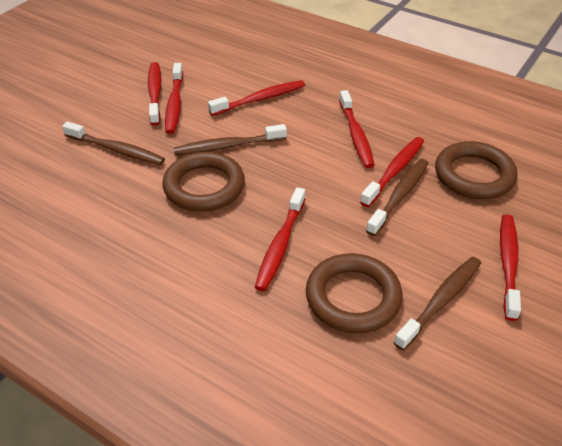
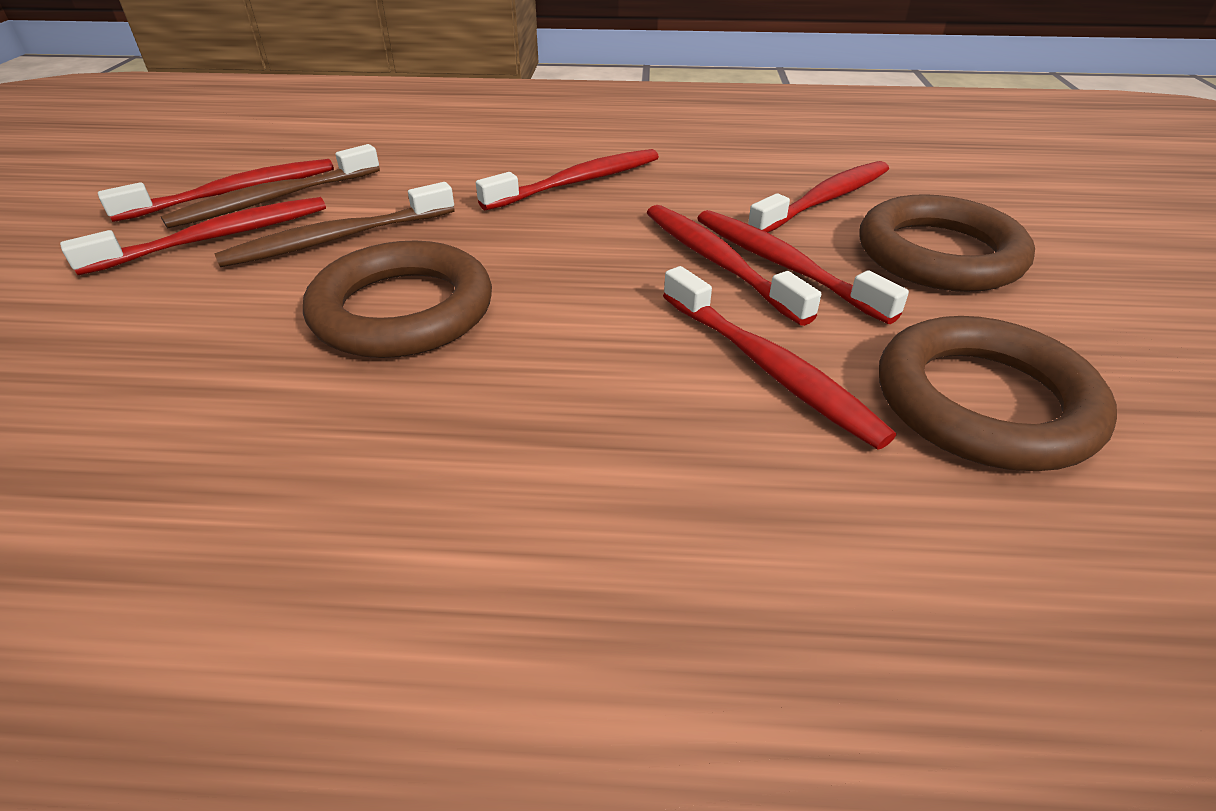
brown toothbrush: 4 -> 2

